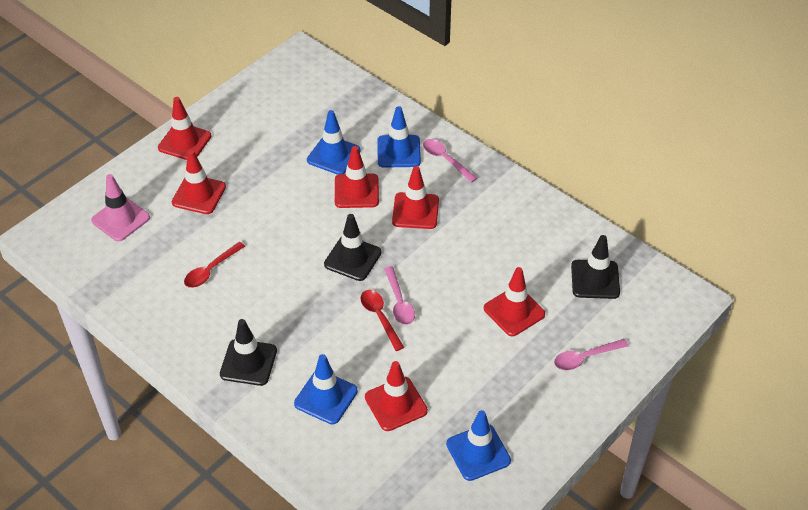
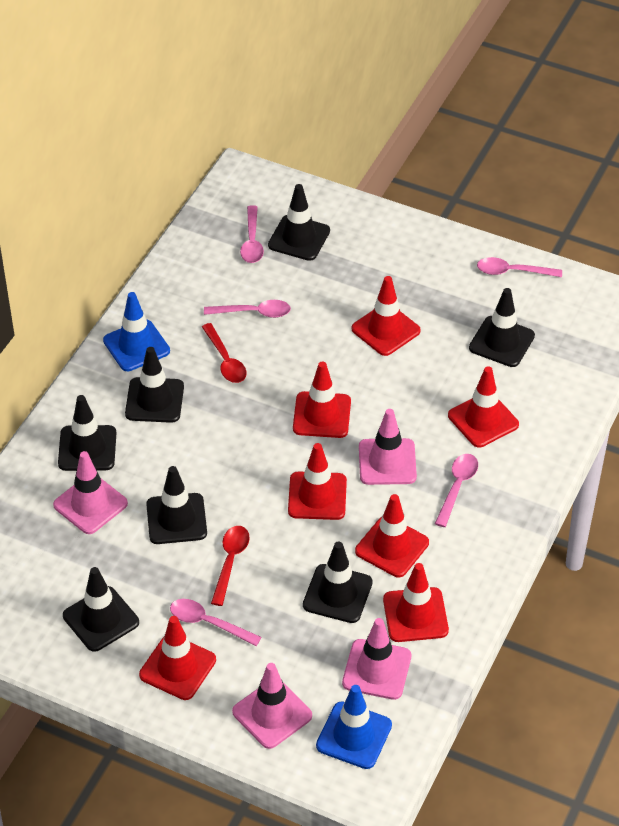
black traffic cone: 3 -> 7
blue traffic cone: 4 -> 2
pink spoon: 3 -> 5
pink traffic cone: 1 -> 4
red traffic cone: 6 -> 7

